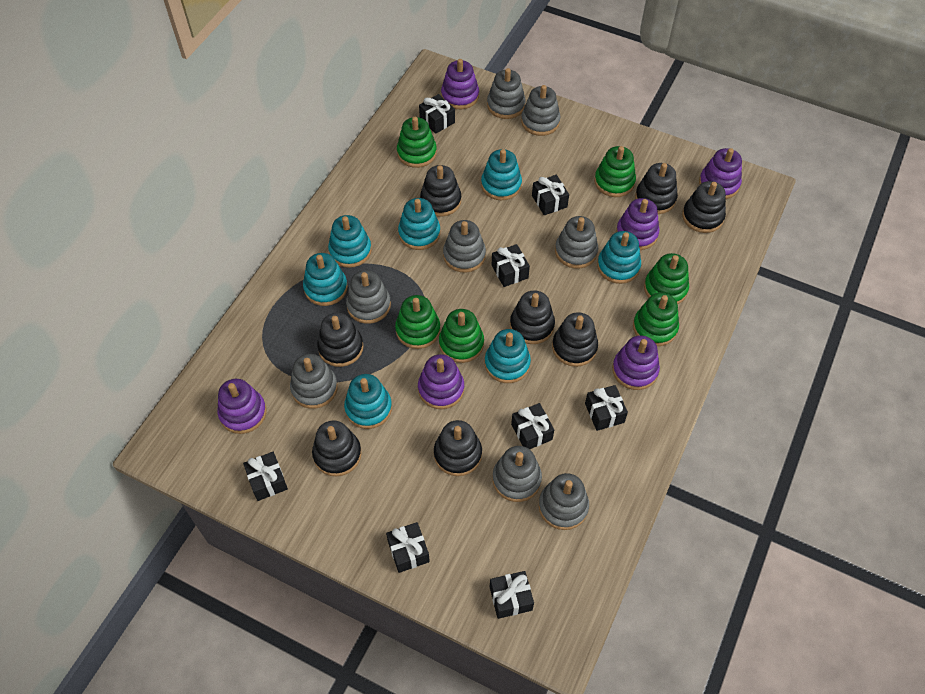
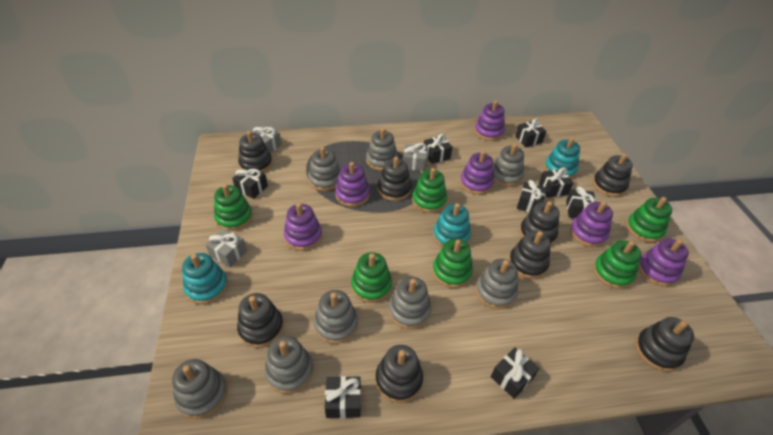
grey gift: 0 -> 3
turquoise stacking toy: 7 -> 3

